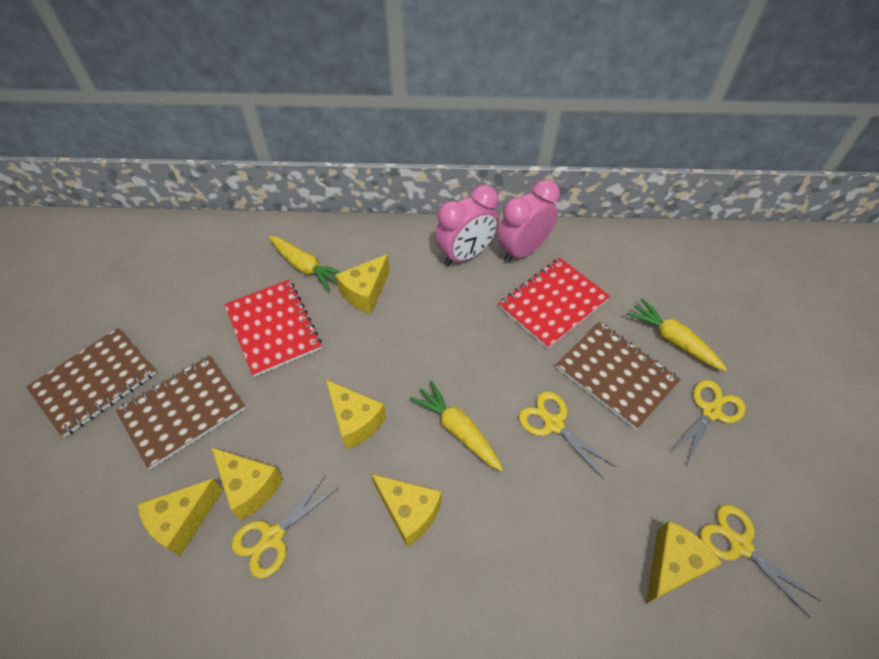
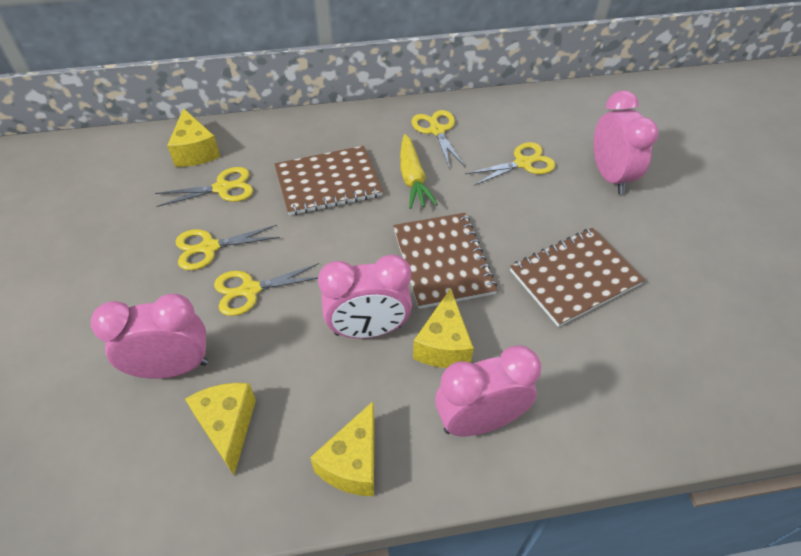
pink clock: 2 -> 4
red notebook: 2 -> 0
yellow carrot: 3 -> 1
yellow cheese: 6 -> 4
yellow scissors: 4 -> 5

